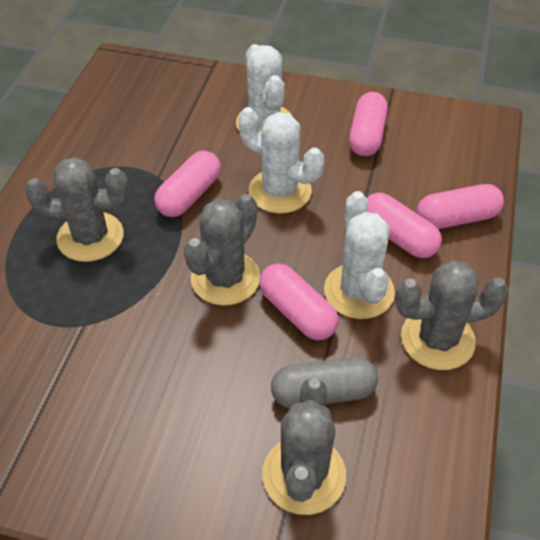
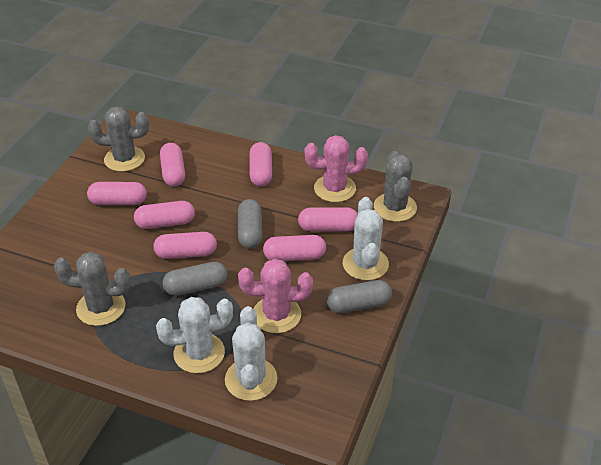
grey cactus: 4 -> 3
grey capsule: 1 -> 3
pink cactus: 0 -> 2
pink capsule: 5 -> 7

